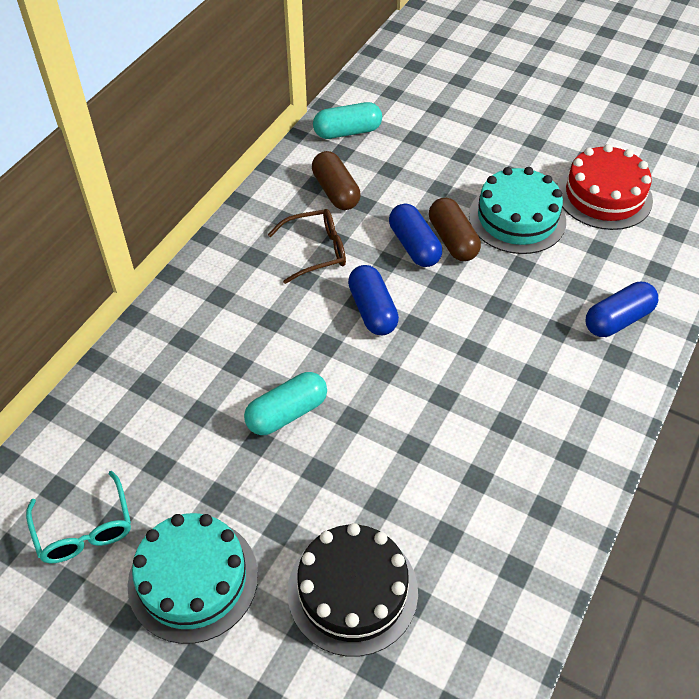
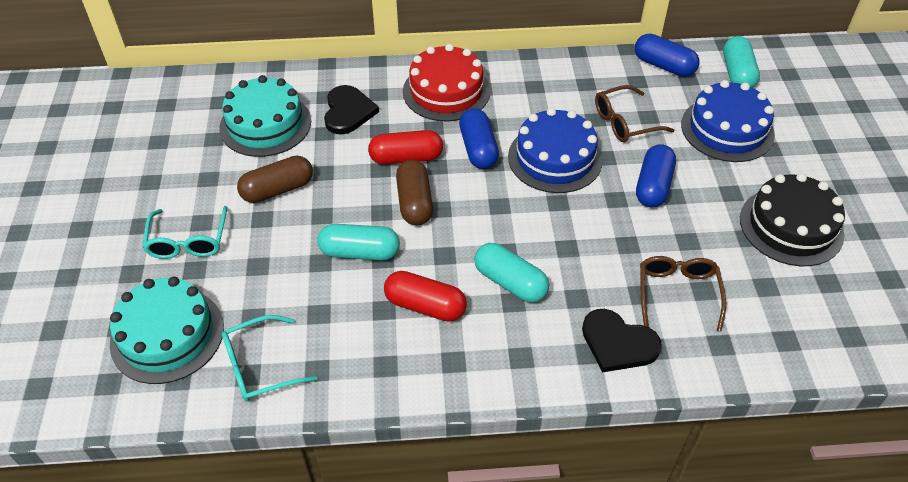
black heart: 0 -> 2
blue cake: 0 -> 2
brown glasses: 1 -> 2
red capsule: 0 -> 2
turquoise capsule: 2 -> 3
turquoise glasses: 1 -> 2

